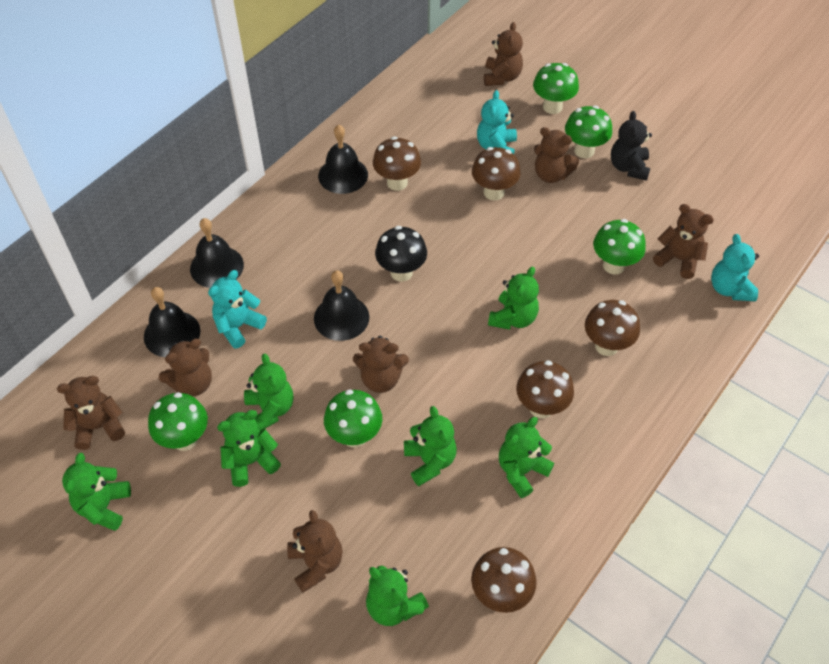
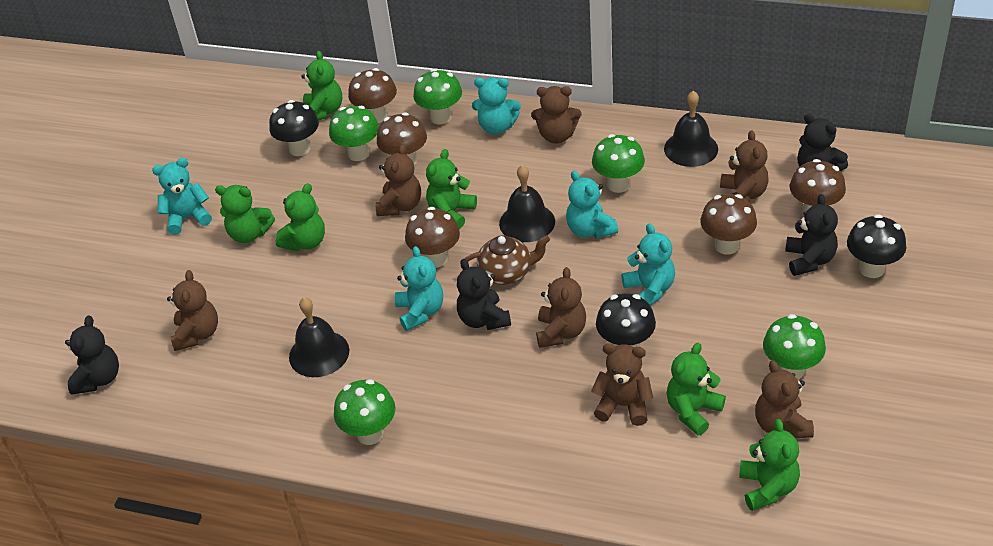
black bell: 4 -> 3
black mushroom: 1 -> 3
black teddy bear: 1 -> 4
brown teapot: 0 -> 1
green teddy bear: 7 -> 6
turquoise teddy bear: 3 -> 5

